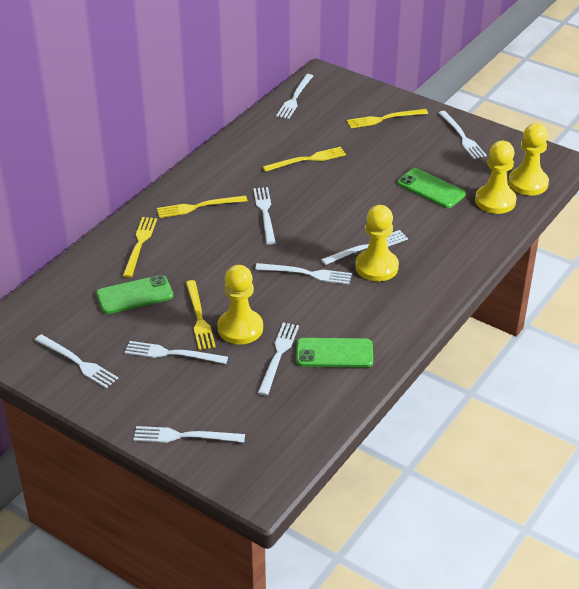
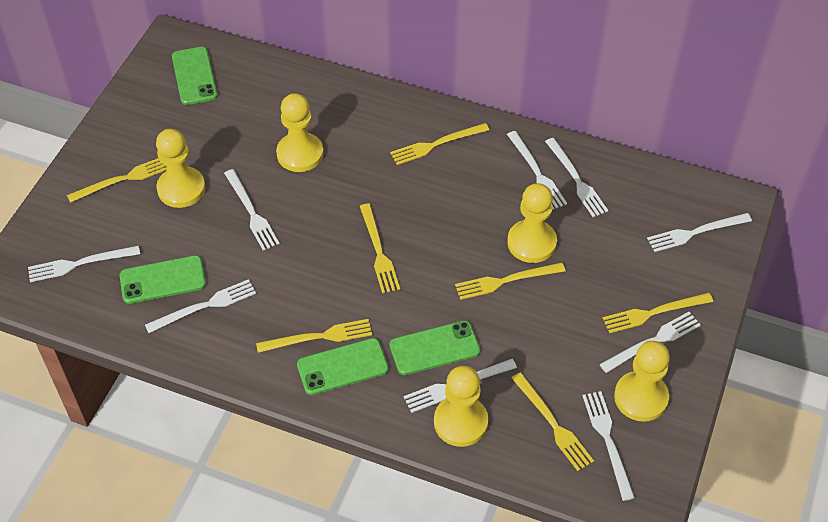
green phone: 3 -> 4
yellow fork: 5 -> 7
yellow pawn: 4 -> 5

